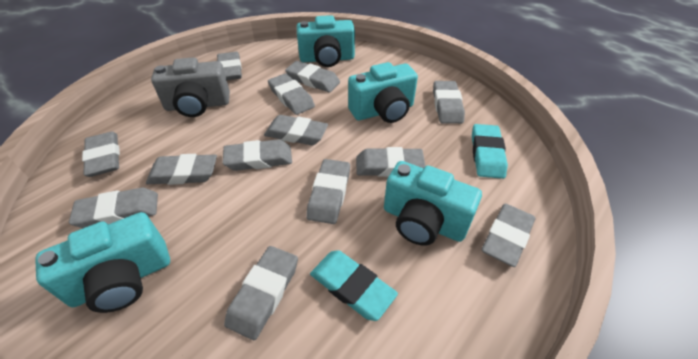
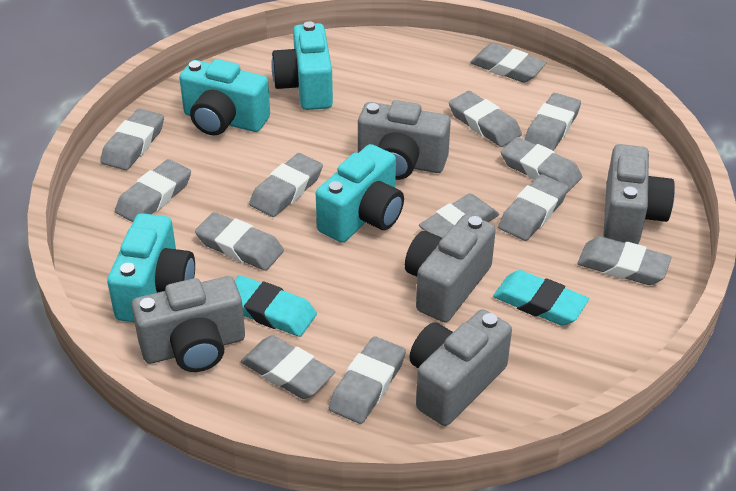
grey camera: 1 -> 5

